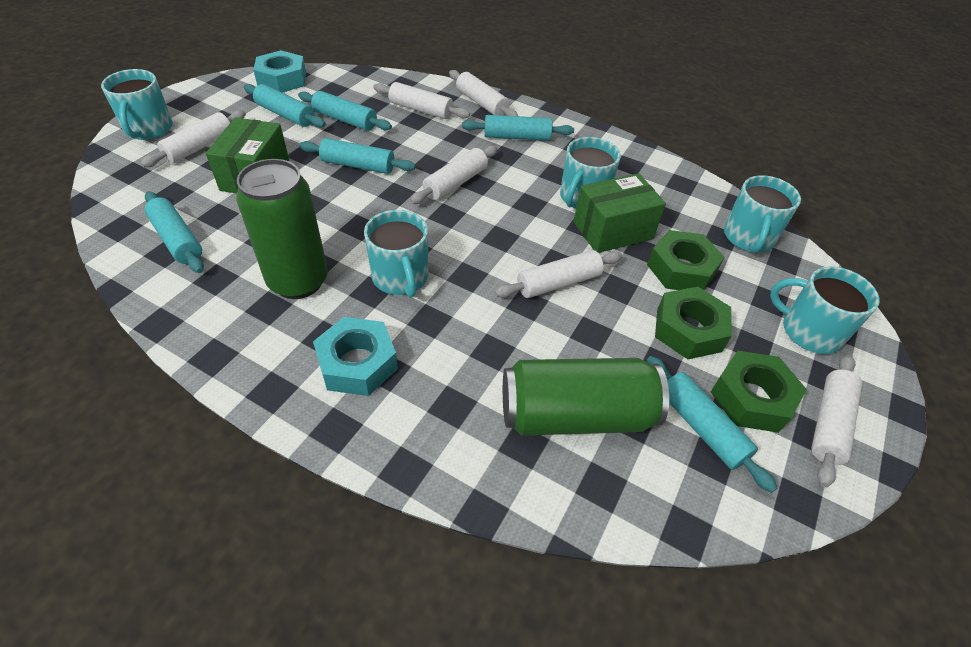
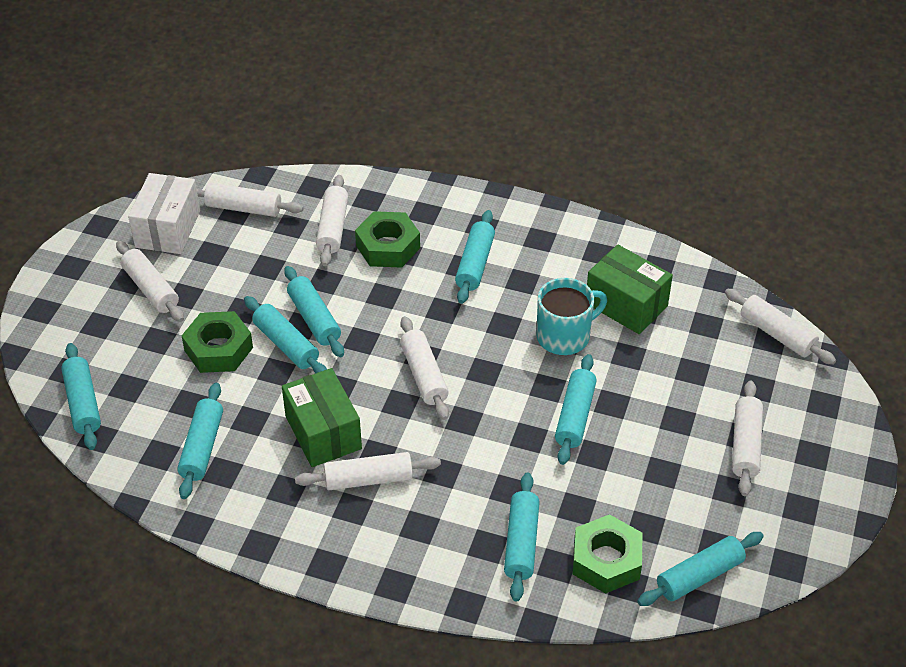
green can: 2 -> 0
turquoise mug: 5 -> 1
turquoise nut: 2 -> 0
turquoise rolling pin: 6 -> 8
white box: 0 -> 1
white rolling pin: 6 -> 7

